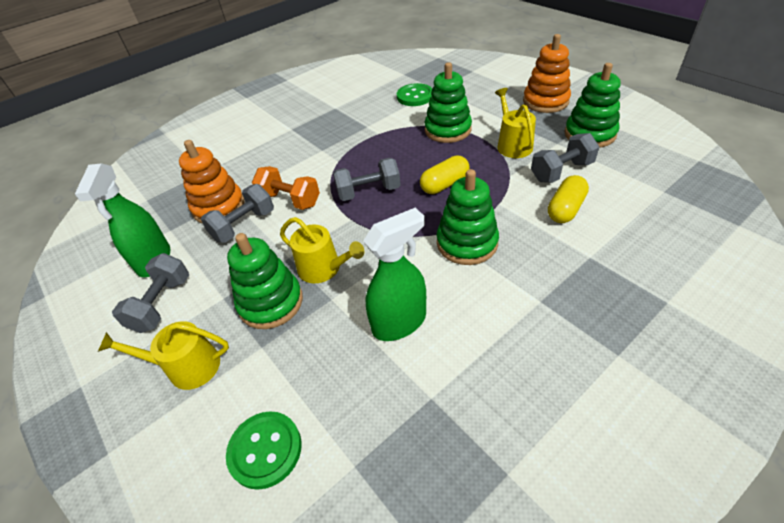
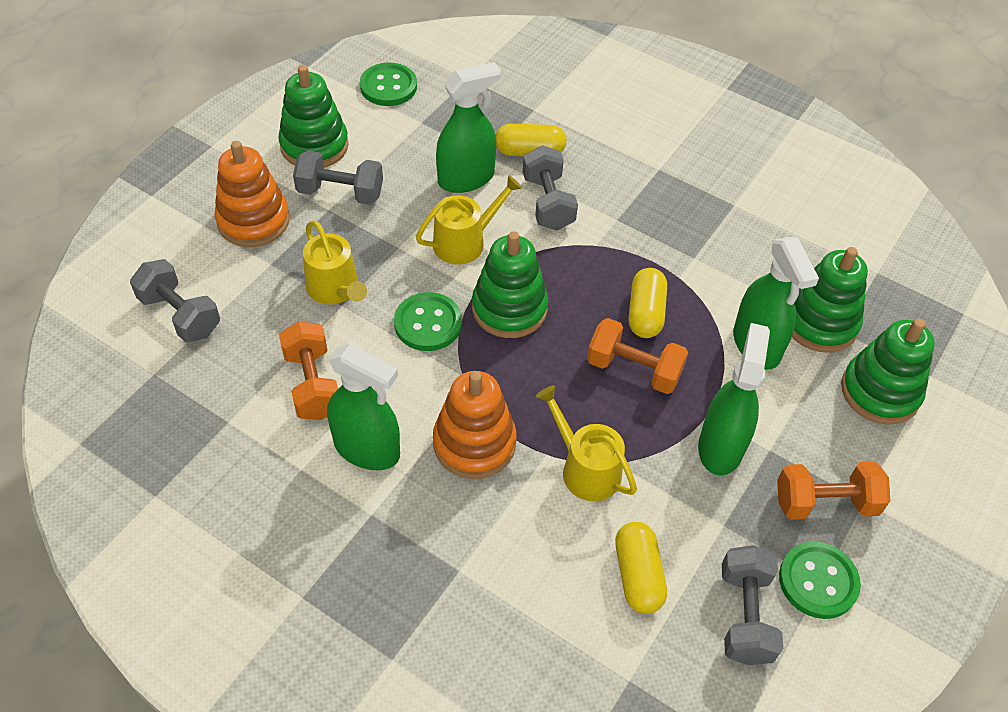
green button: 2 -> 3
green spray bottle: 2 -> 4
orange dumbbell: 1 -> 3
yellow capsule: 2 -> 3

